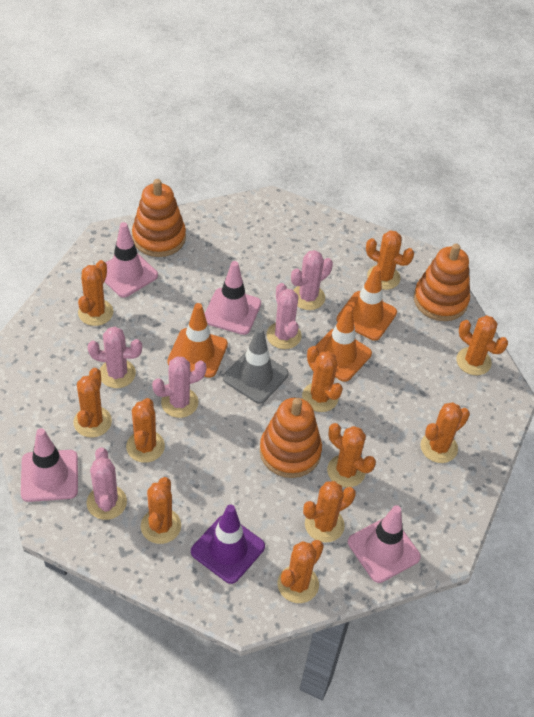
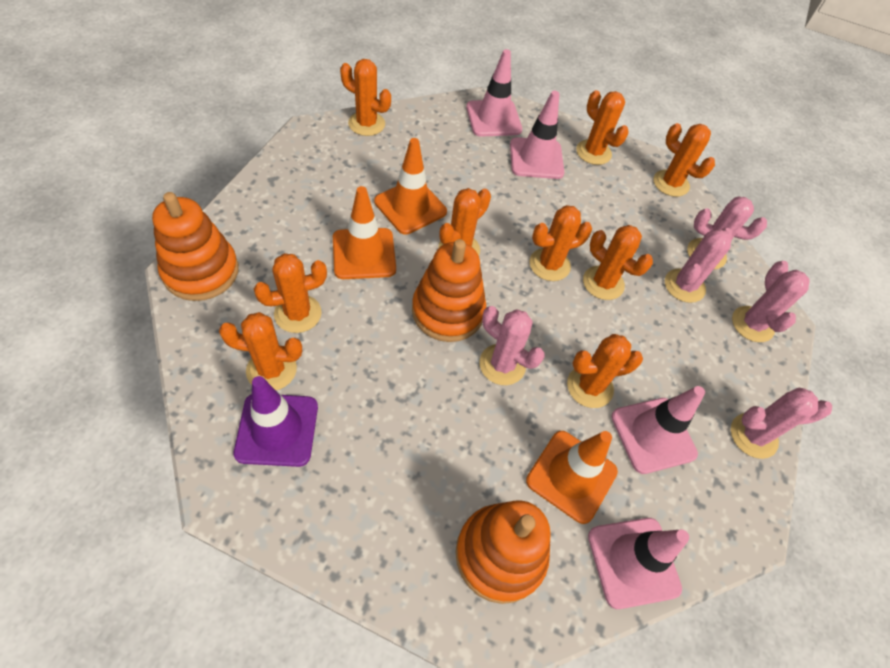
grey traffic cone: 1 -> 0
orange cactus: 11 -> 9

